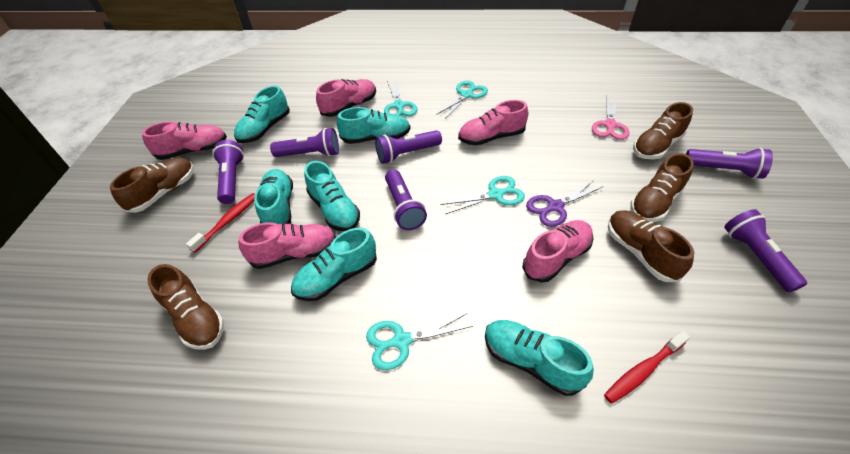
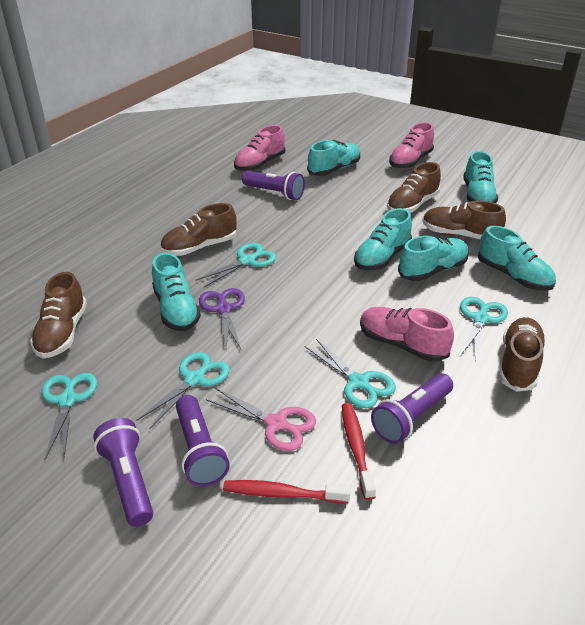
pink shoe: 5 -> 3
purple flashlight: 6 -> 4
turquoise scissors: 4 -> 5

